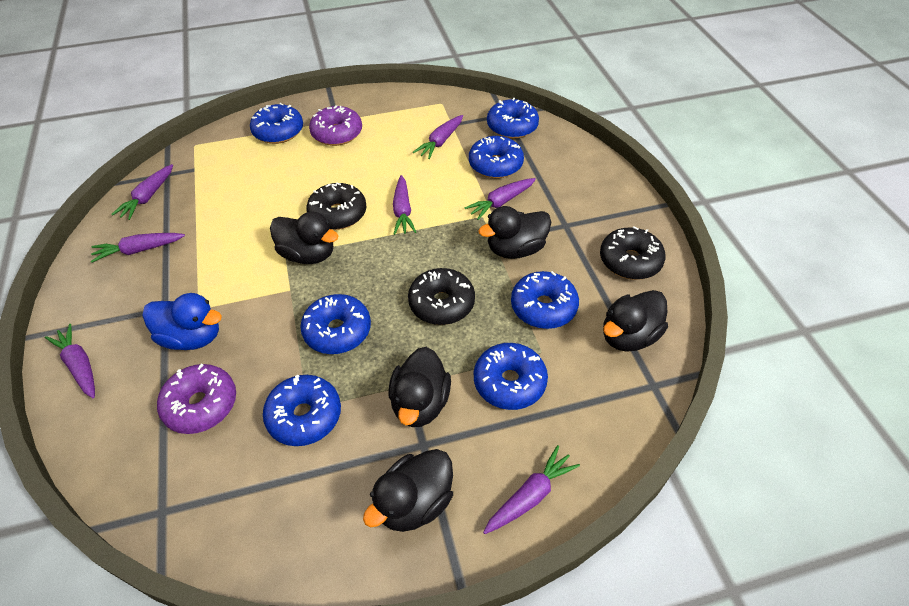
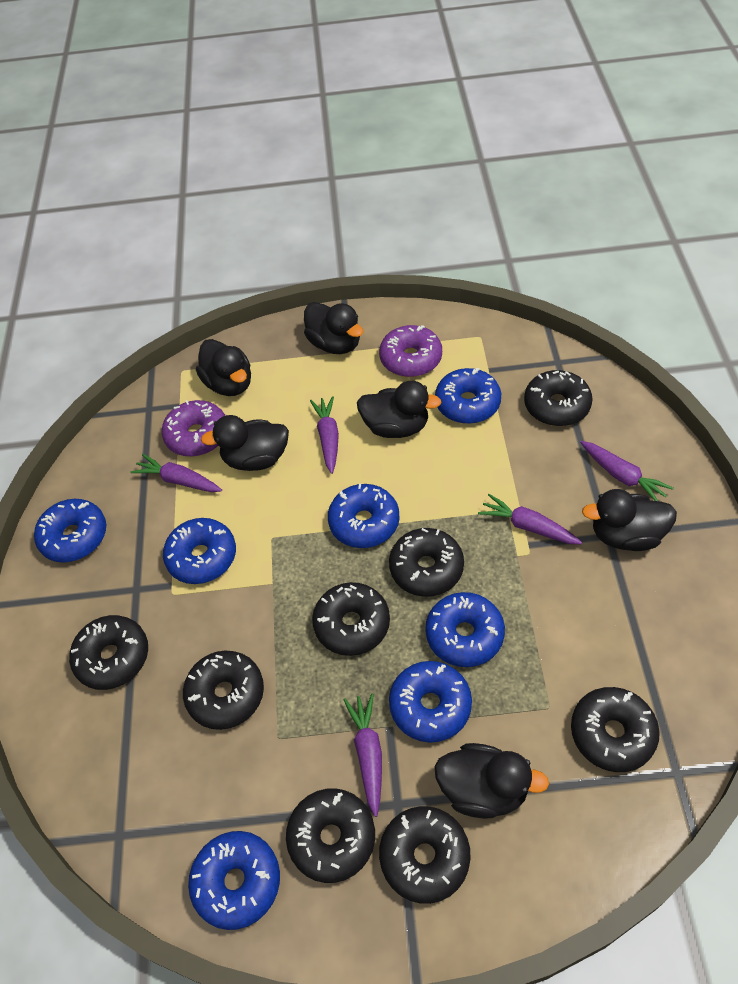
black donut: 3 -> 8
black duck: 5 -> 6
blue duck: 1 -> 0
purple carrot: 7 -> 5

